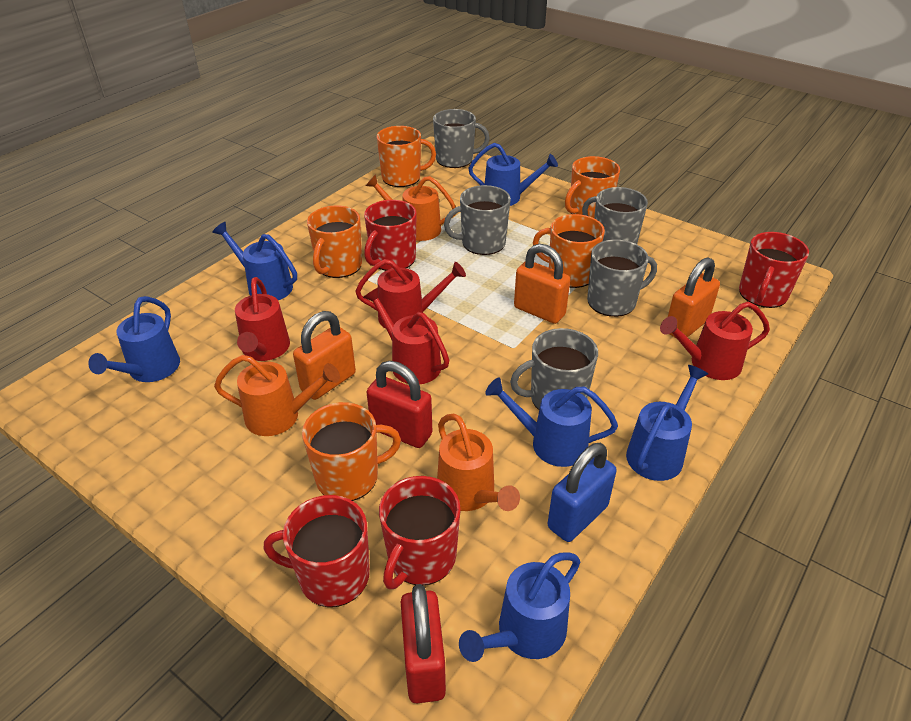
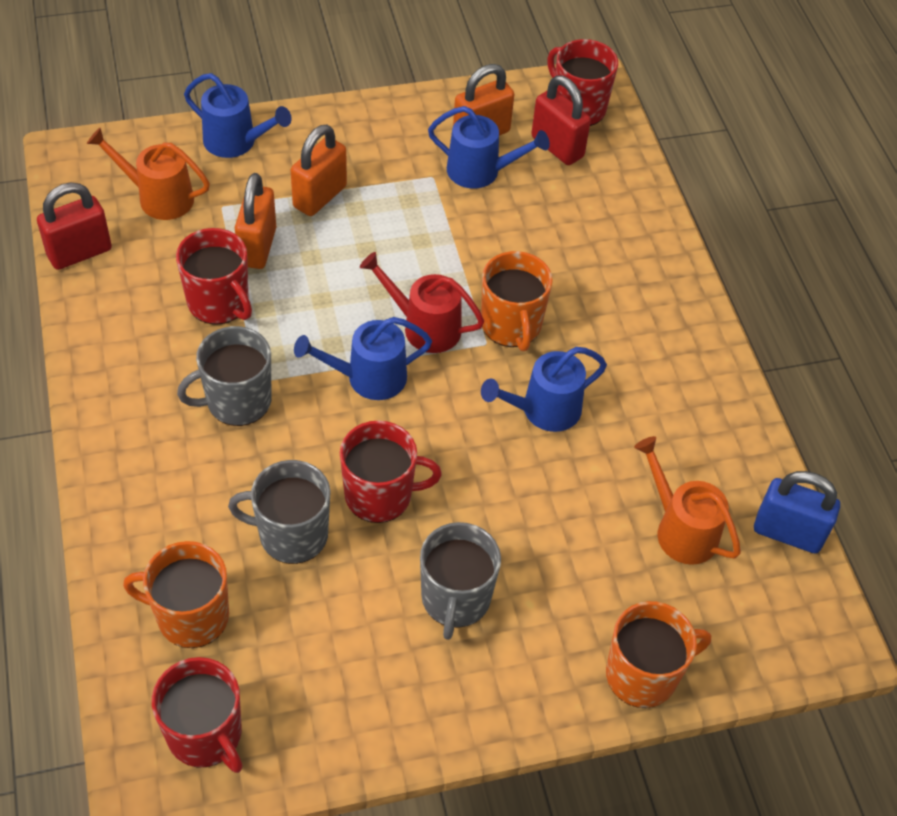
blue watering can: 6 -> 4
grey mug: 5 -> 3
orange mug: 5 -> 3
orange watering can: 3 -> 2
red watering can: 4 -> 1

